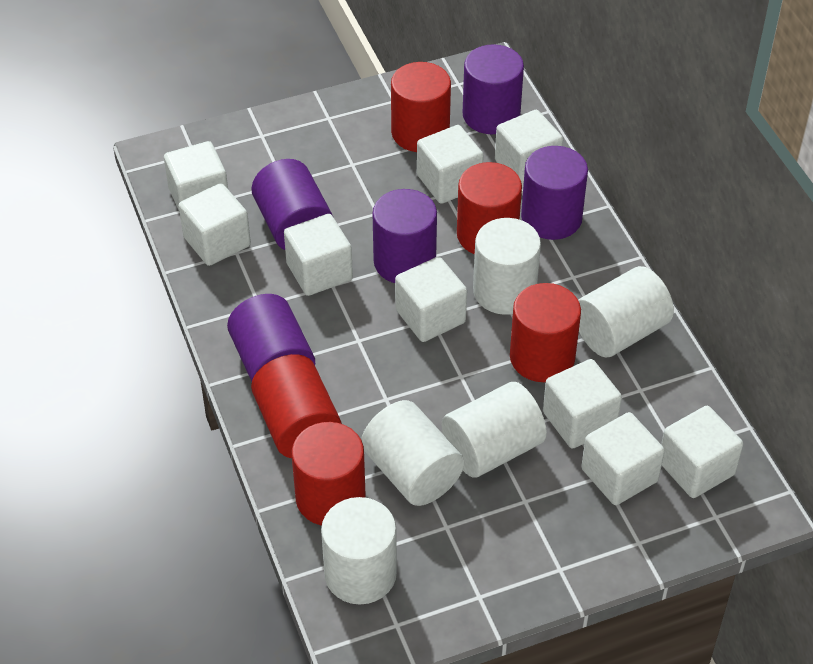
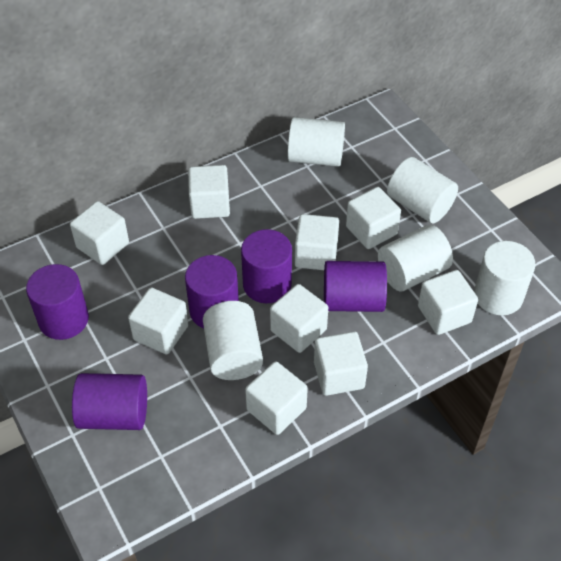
red cylinder: 5 -> 0

